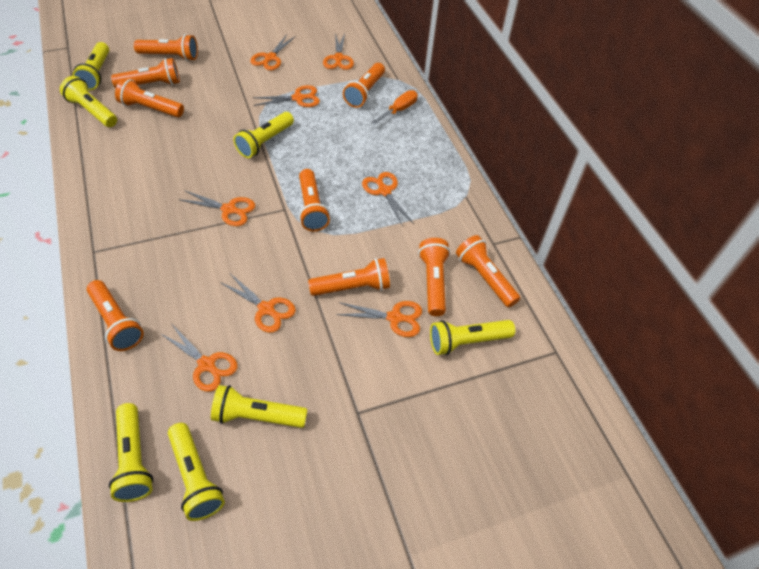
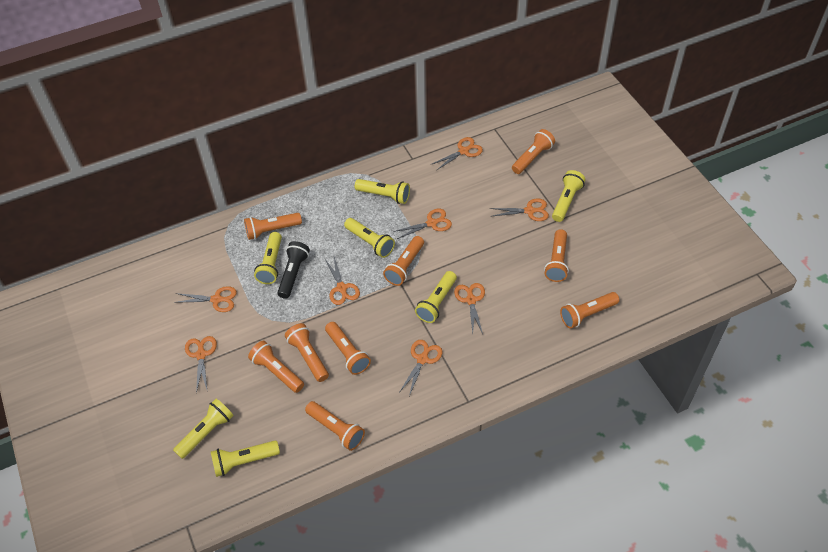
black flashlight: 0 -> 1
orange screwdriver: 1 -> 0

